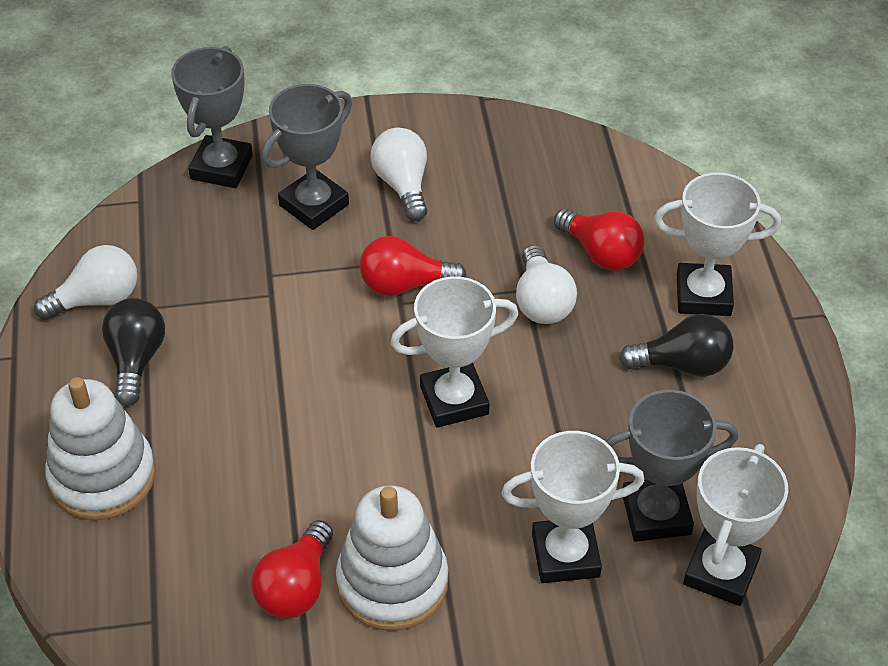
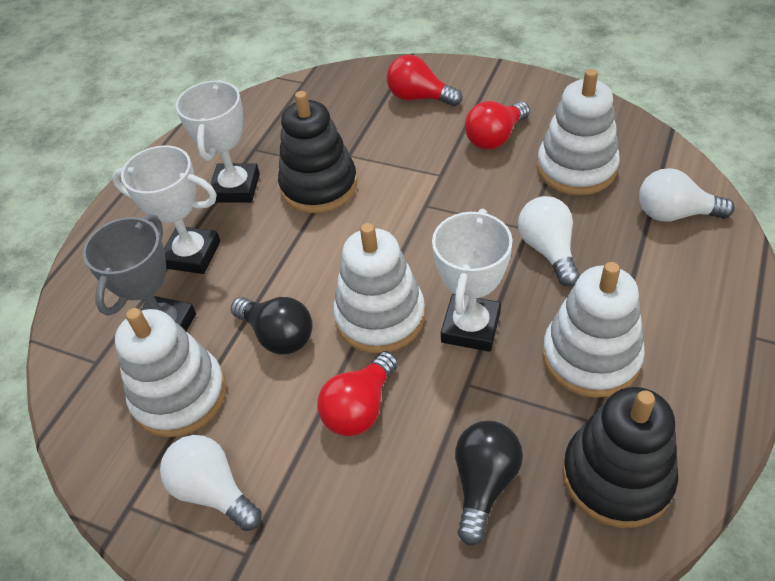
black stacking toy: 0 -> 2
grey trophy: 3 -> 1
white stacking toy: 2 -> 4
white trophy: 4 -> 3

